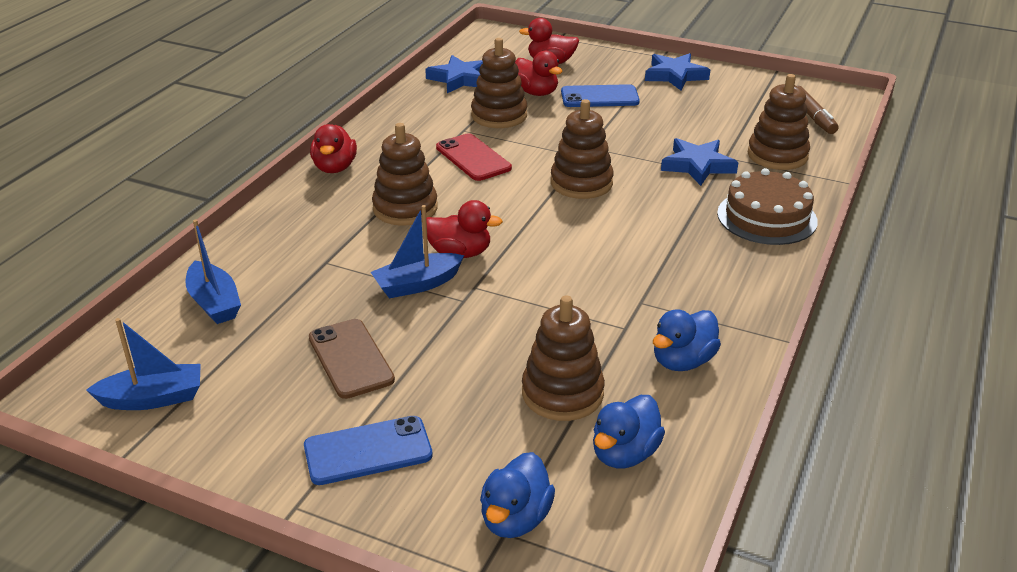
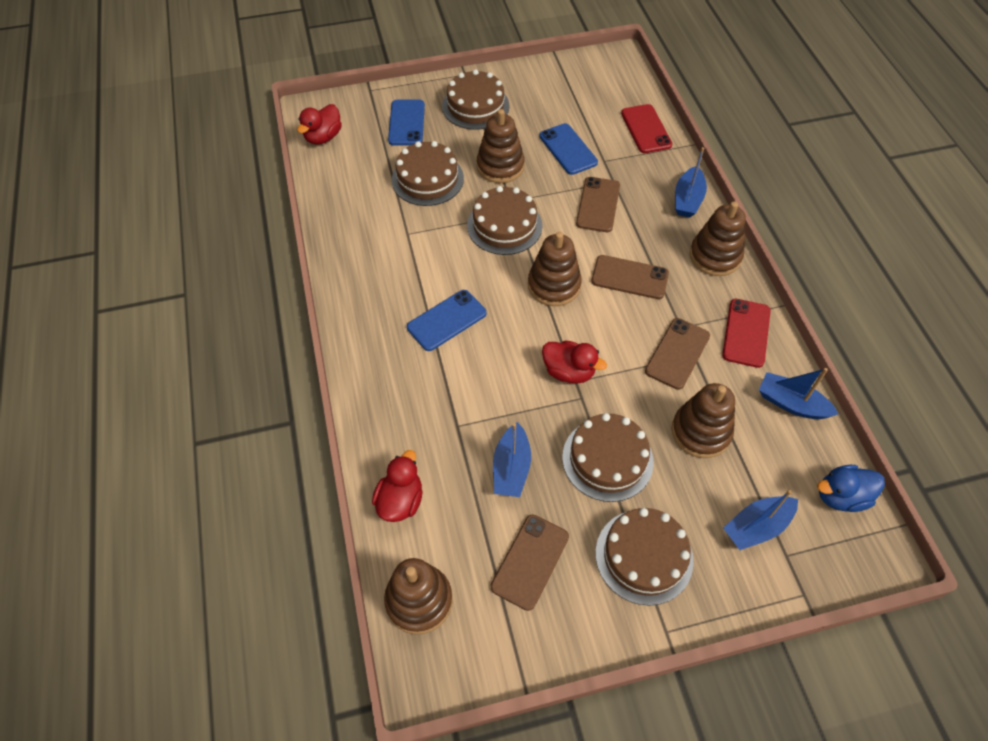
blue boat: 3 -> 4
blue duck: 3 -> 1
blue phone: 2 -> 3
blue star: 3 -> 0
brown cake: 1 -> 5
brown marker: 1 -> 0
brown phone: 1 -> 4
red duck: 4 -> 3
red phone: 1 -> 2

